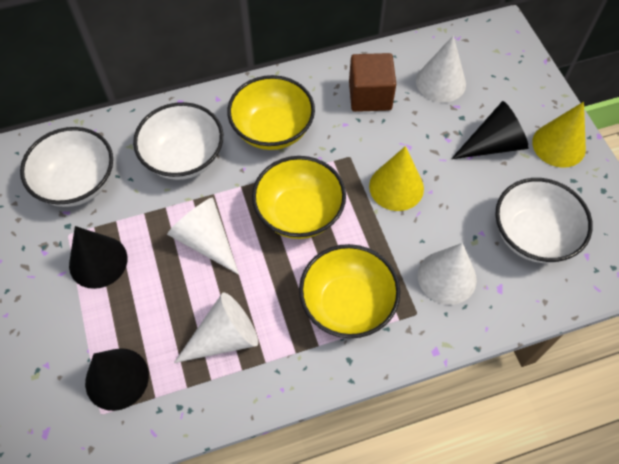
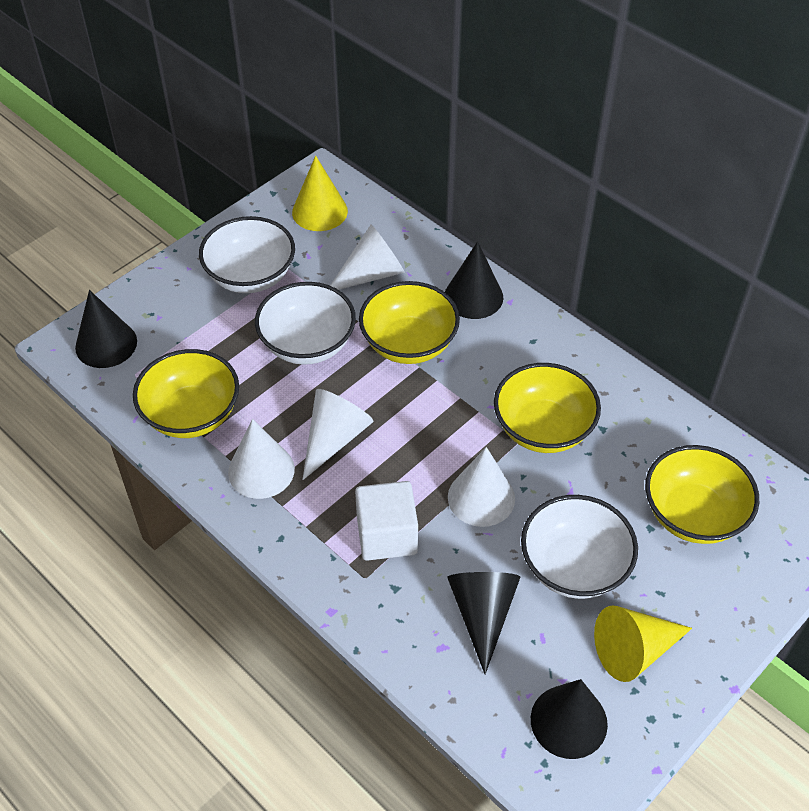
black cone: 3 -> 4
brown cube: 1 -> 0
white cube: 0 -> 1
yellow bowl: 3 -> 4

